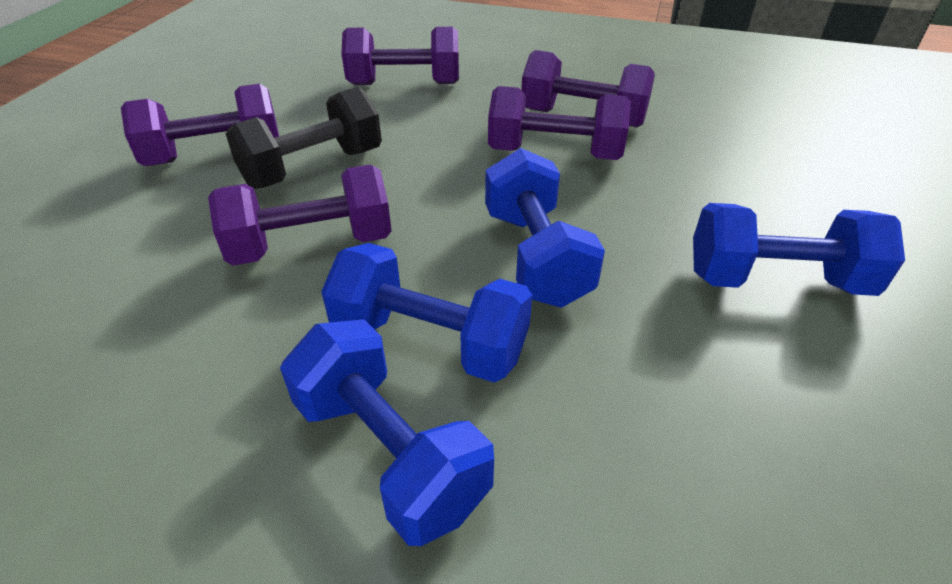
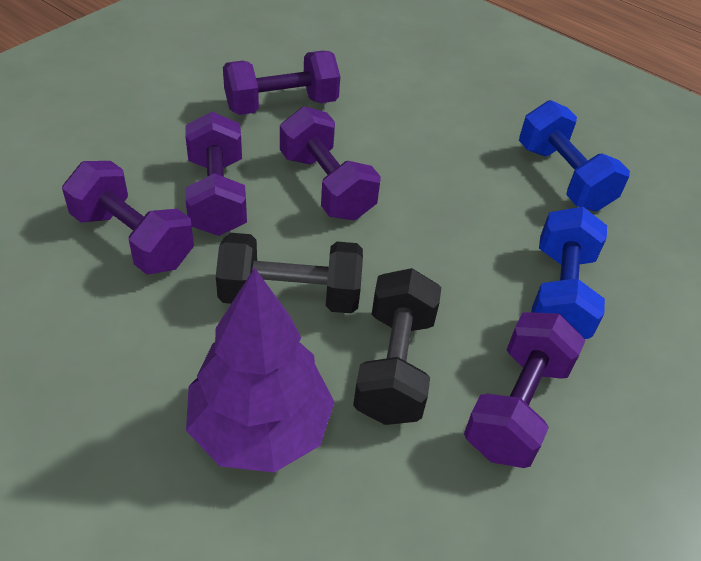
black dumbbell: 1 -> 2
blue dumbbell: 4 -> 2
purple tree: 0 -> 1

